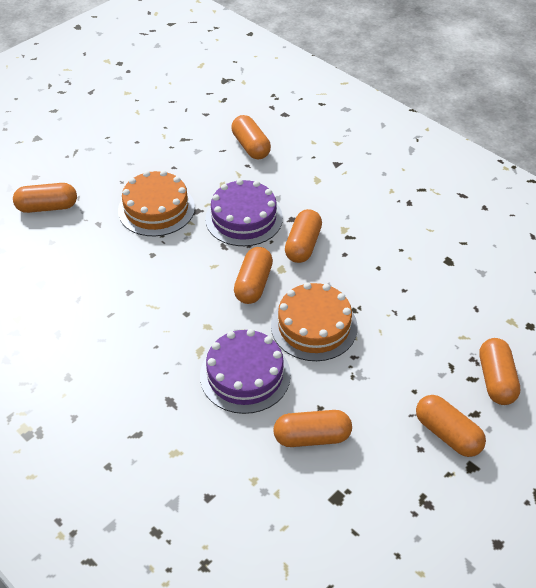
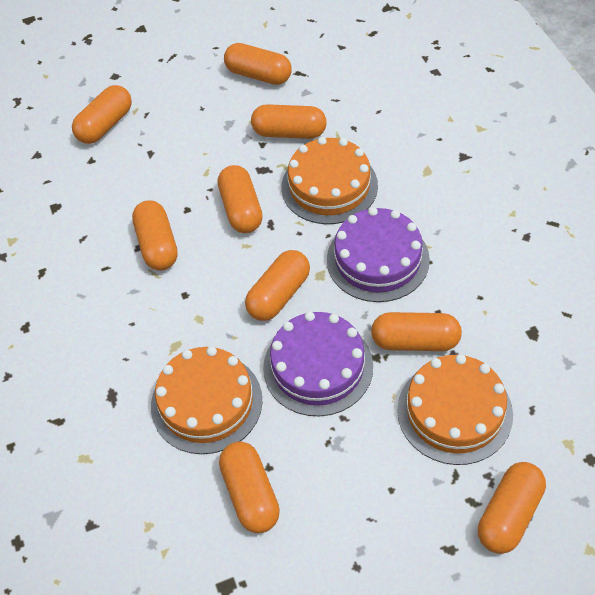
orange cake: 2 -> 3
orange capsule: 7 -> 9

